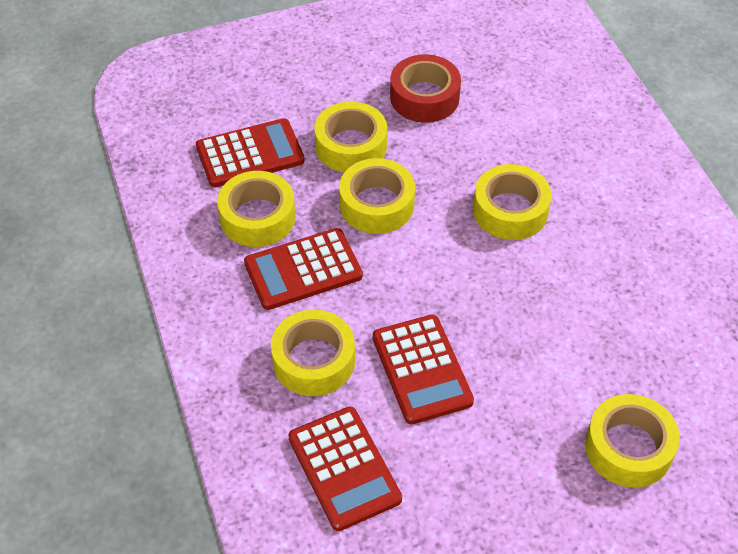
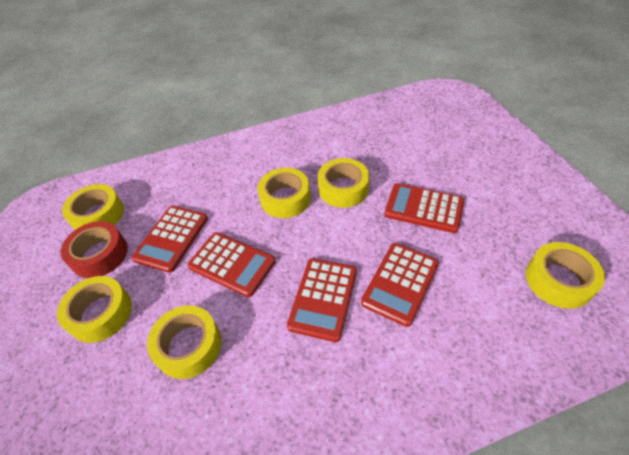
red calculator: 4 -> 5

